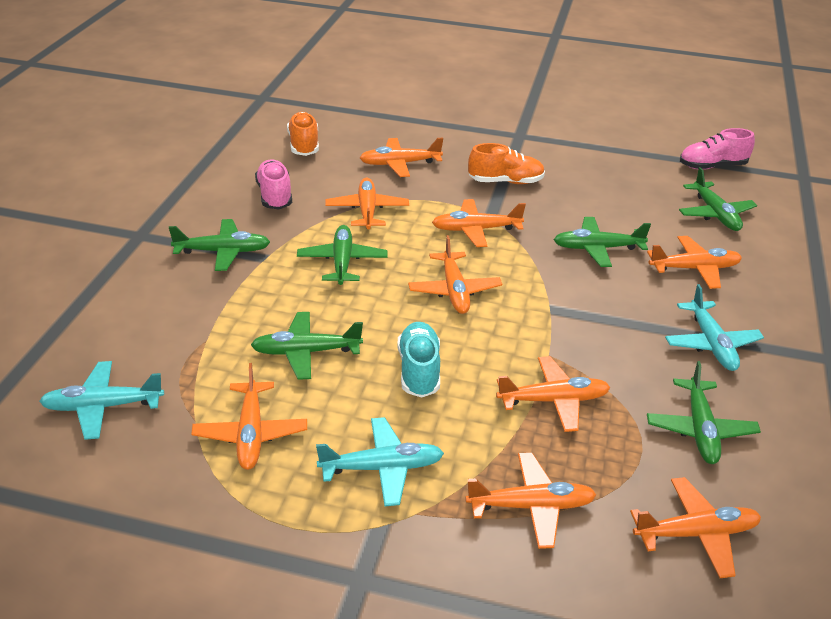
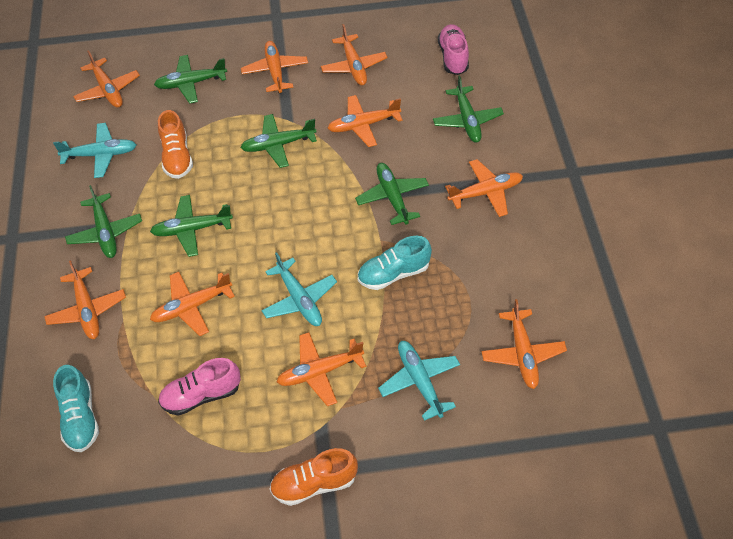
turquoise shoe: 1 -> 2

